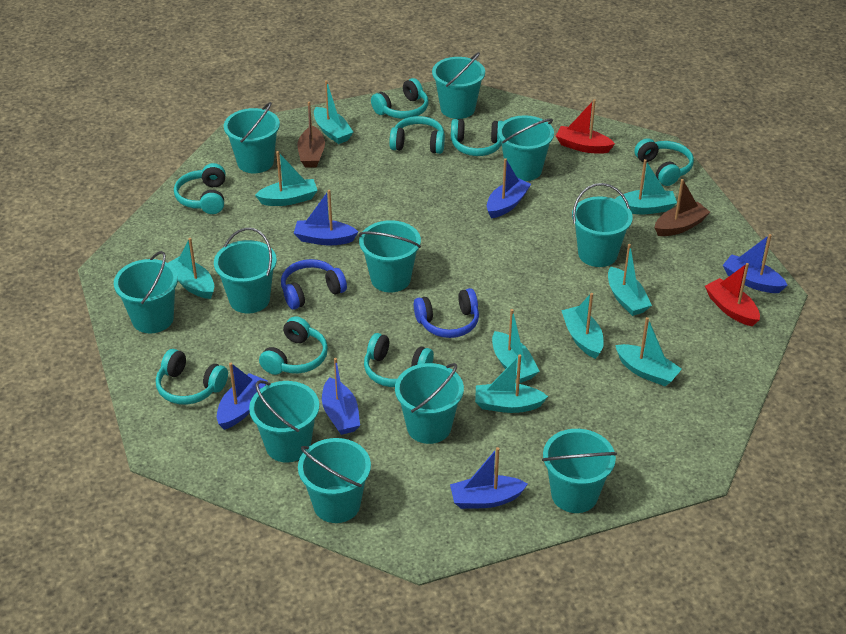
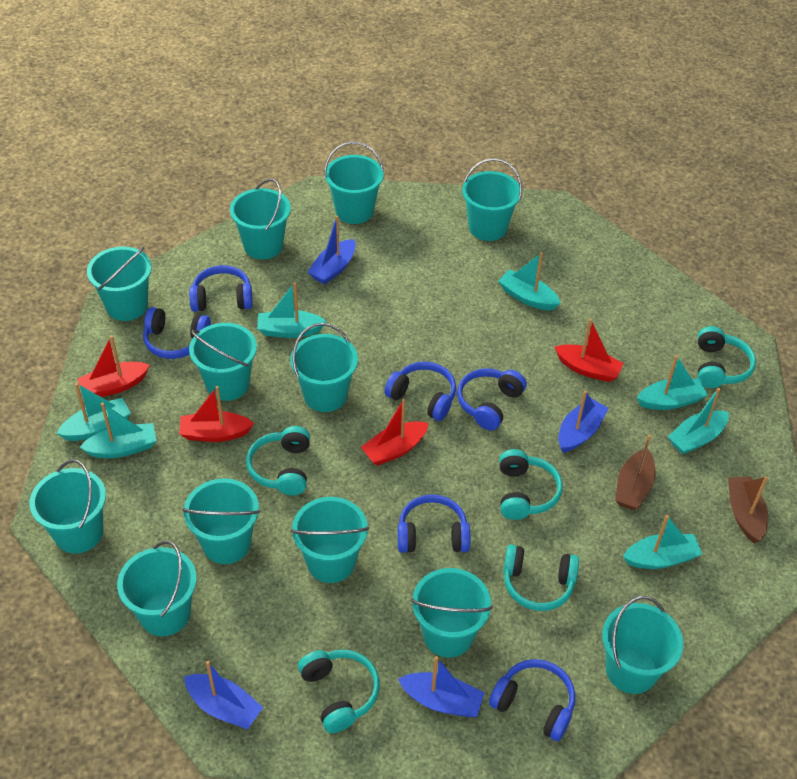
blue boat: 6 -> 4
blue headphones: 2 -> 6
red boat: 2 -> 4
turquoise boat: 9 -> 7
turquoise bucket: 11 -> 12
turquoise headphones: 8 -> 5

